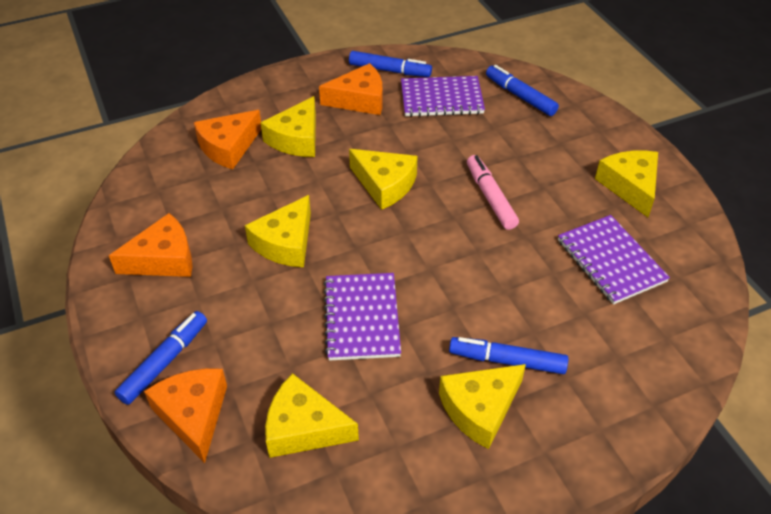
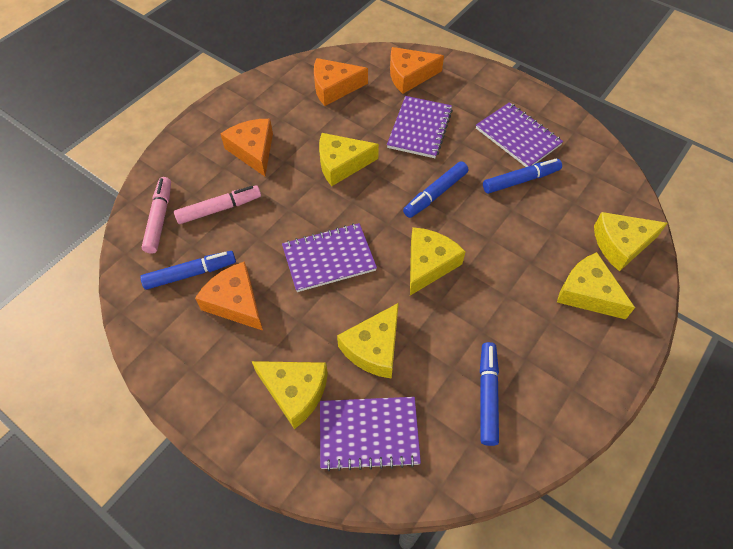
pink marker: 1 -> 2
purple notebook: 3 -> 4

